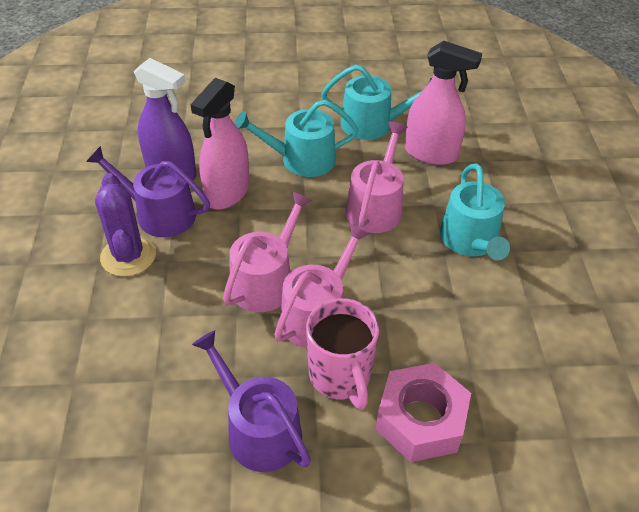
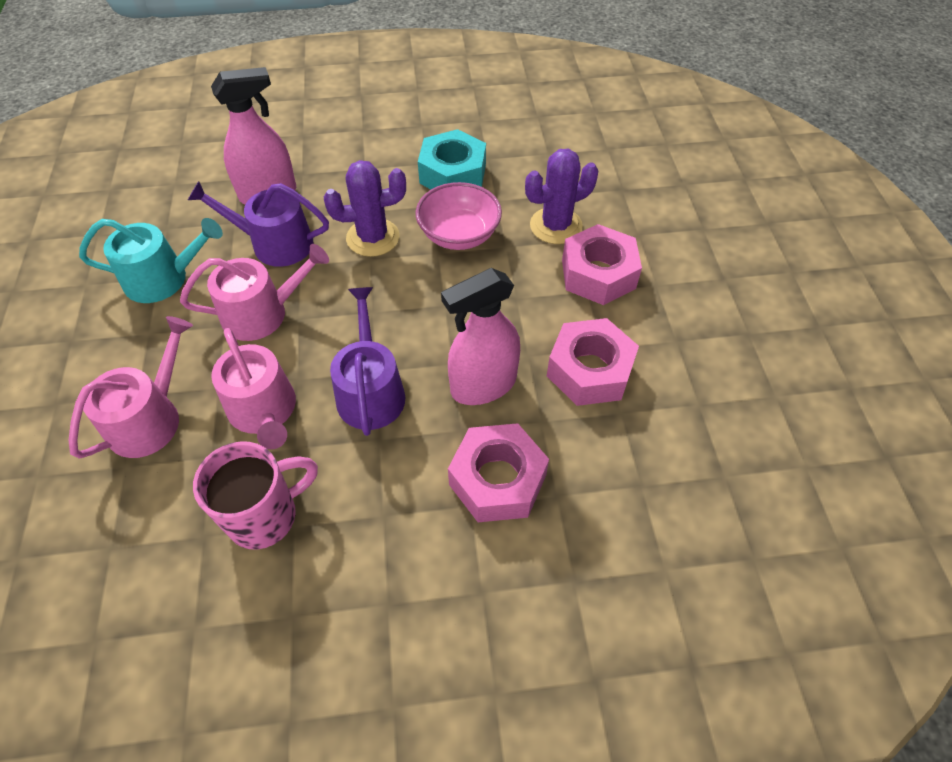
pink bowl: 0 -> 1
pink nut: 1 -> 3
purple cactus: 1 -> 2
purple spray bottle: 1 -> 0
turquoise nut: 0 -> 1
turquoise watering can: 3 -> 1

